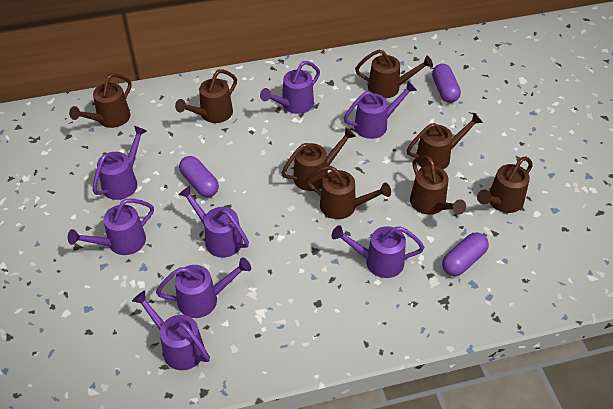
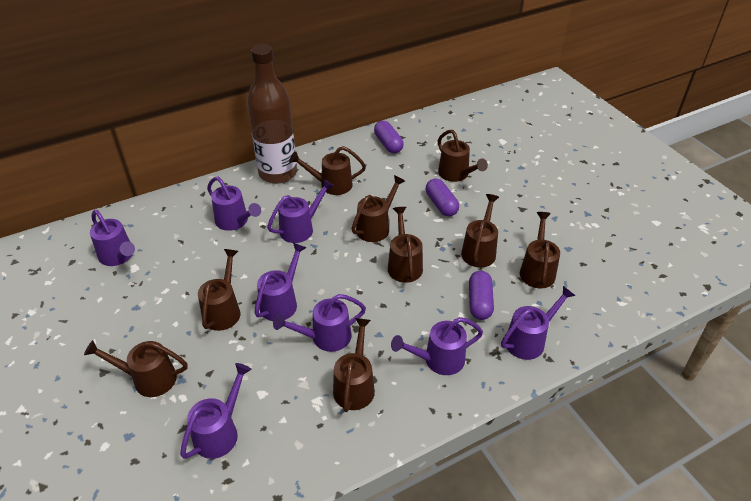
brown bottle: 0 -> 1
brown watering can: 8 -> 9

